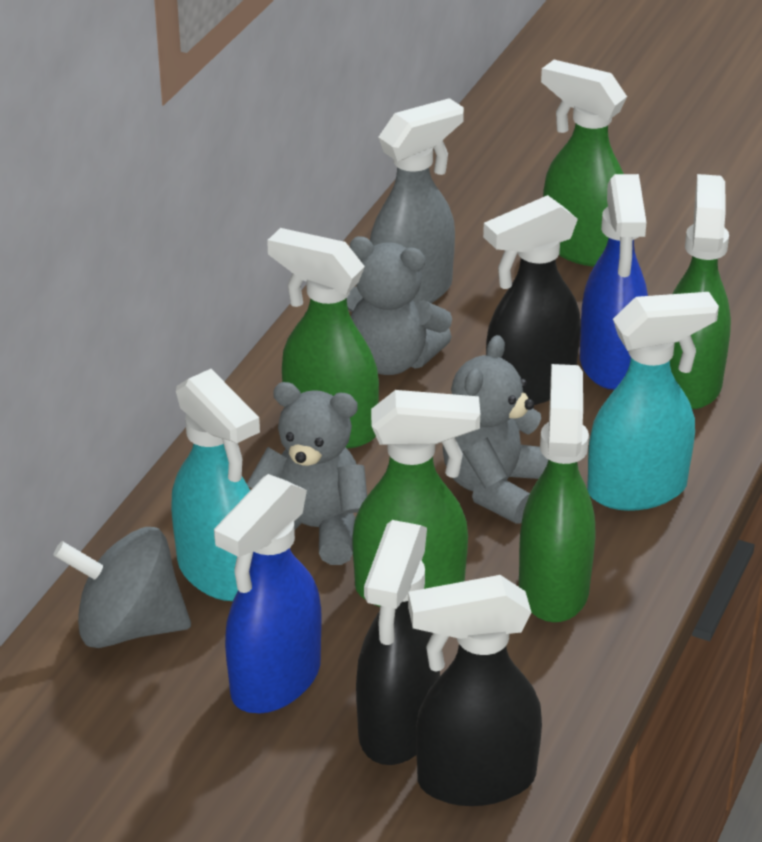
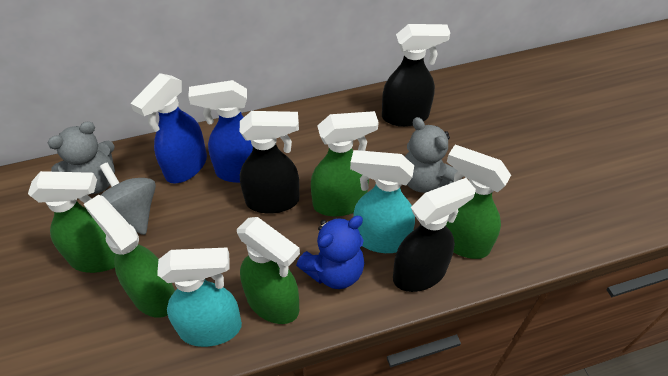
blue teddy bear: 0 -> 1
grey spray bottle: 1 -> 0
grey teddy bear: 3 -> 2

